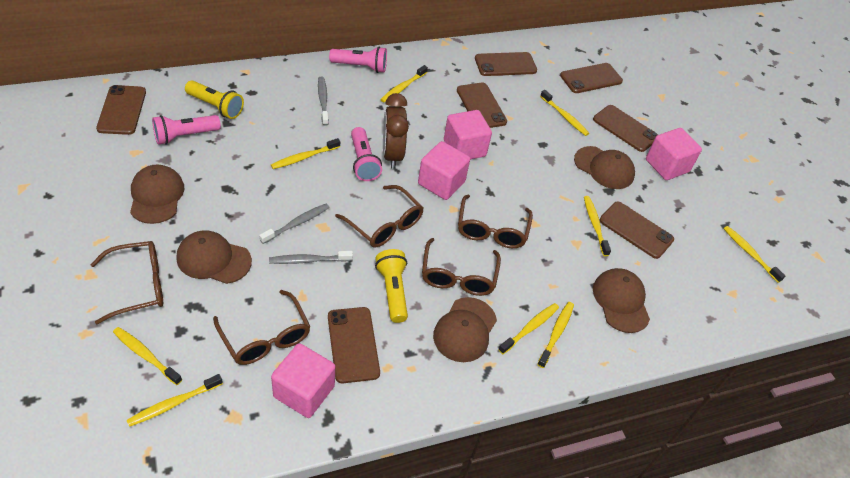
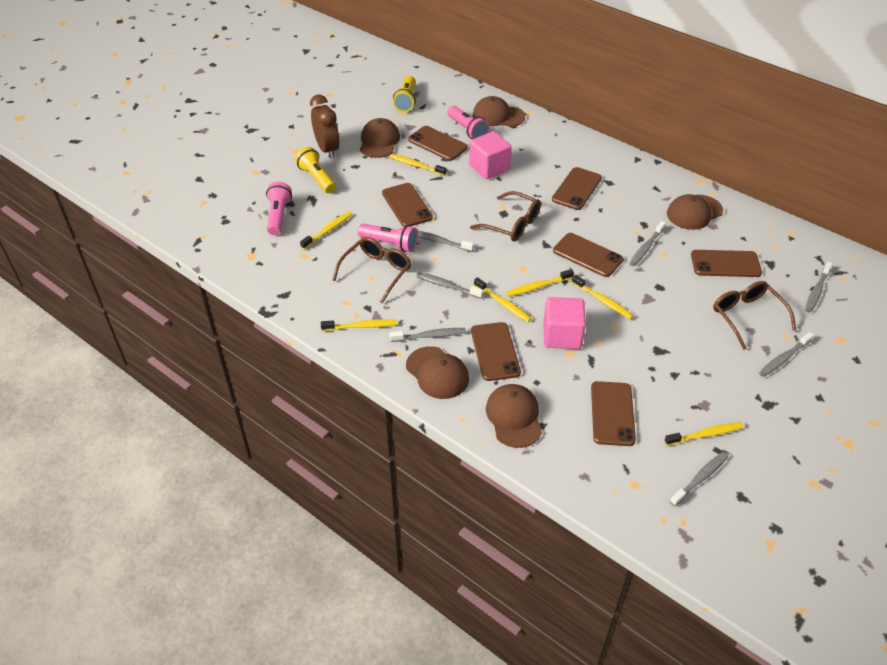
brown glasses: 5 -> 3
grey toothbrush: 3 -> 7
pink cube: 4 -> 2
yellow toothbrush: 9 -> 7

